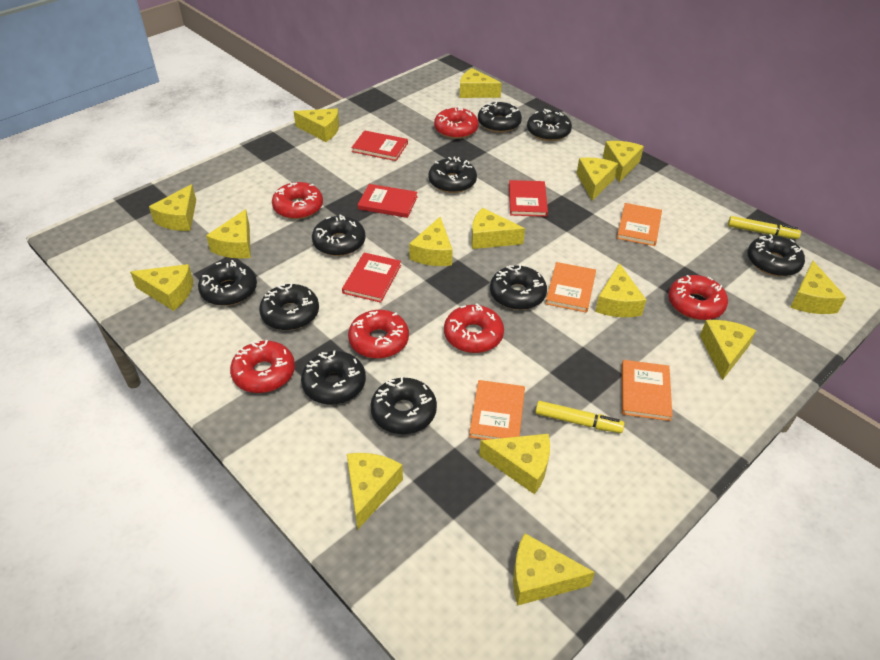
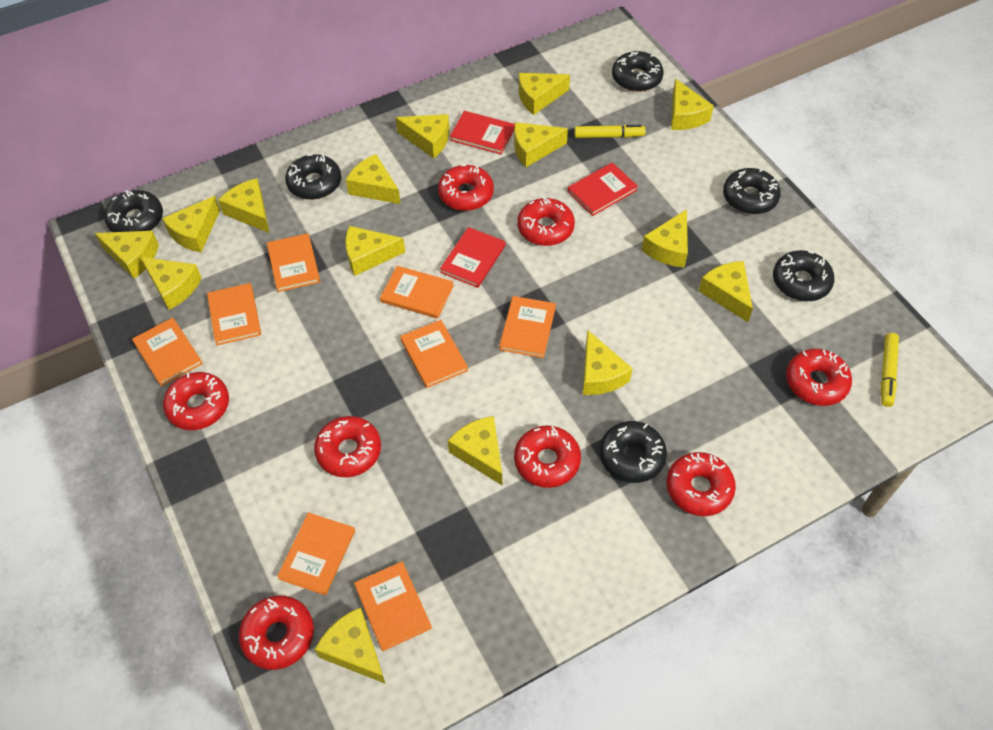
black donut: 10 -> 6
orange book: 4 -> 8
red book: 4 -> 3
red donut: 6 -> 8

